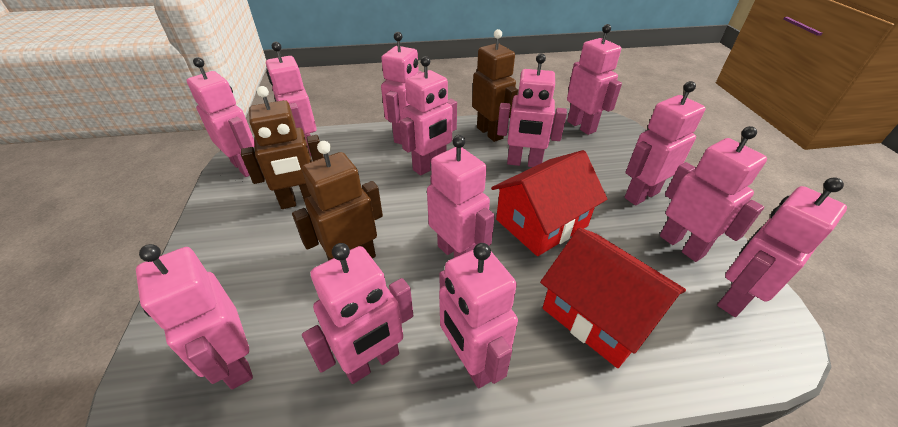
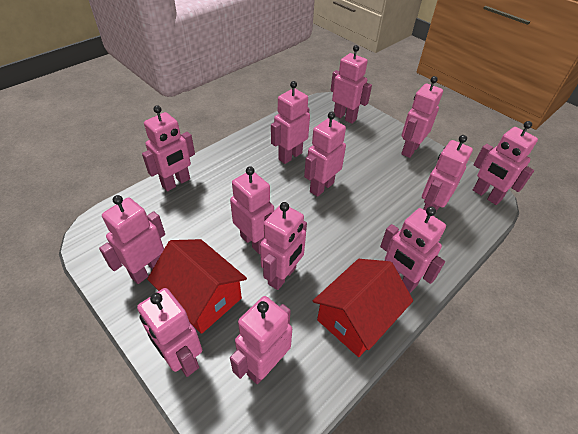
brown robot: 3 -> 0

